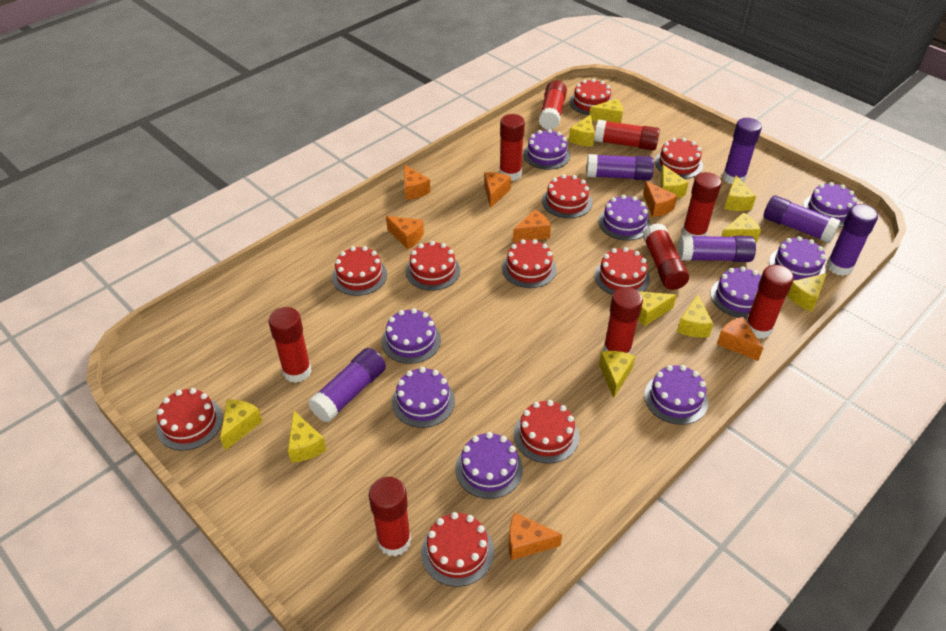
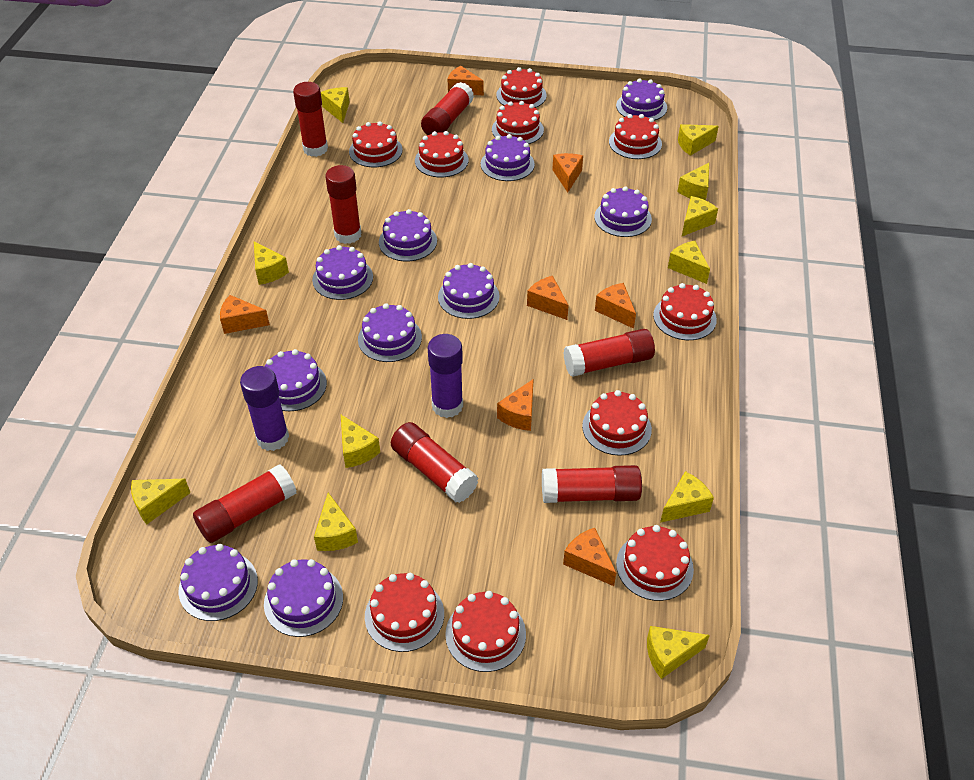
purple cake: 9 -> 10
purple glue stick: 6 -> 2
red glue stick: 9 -> 7

